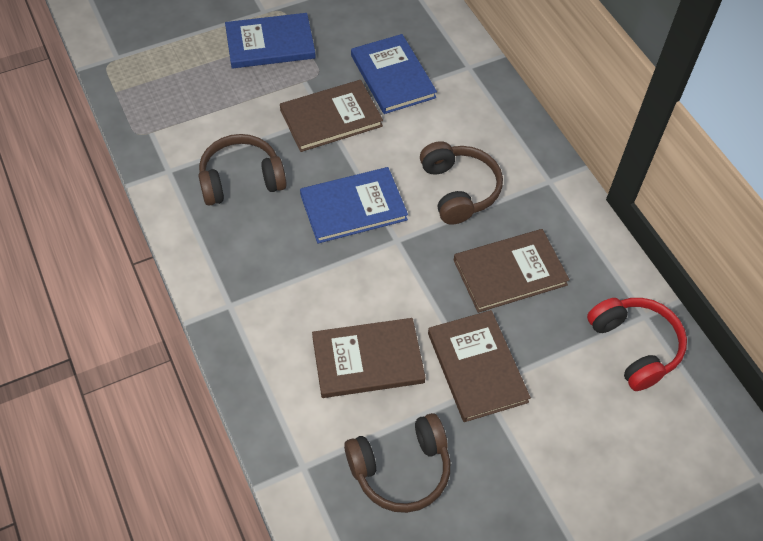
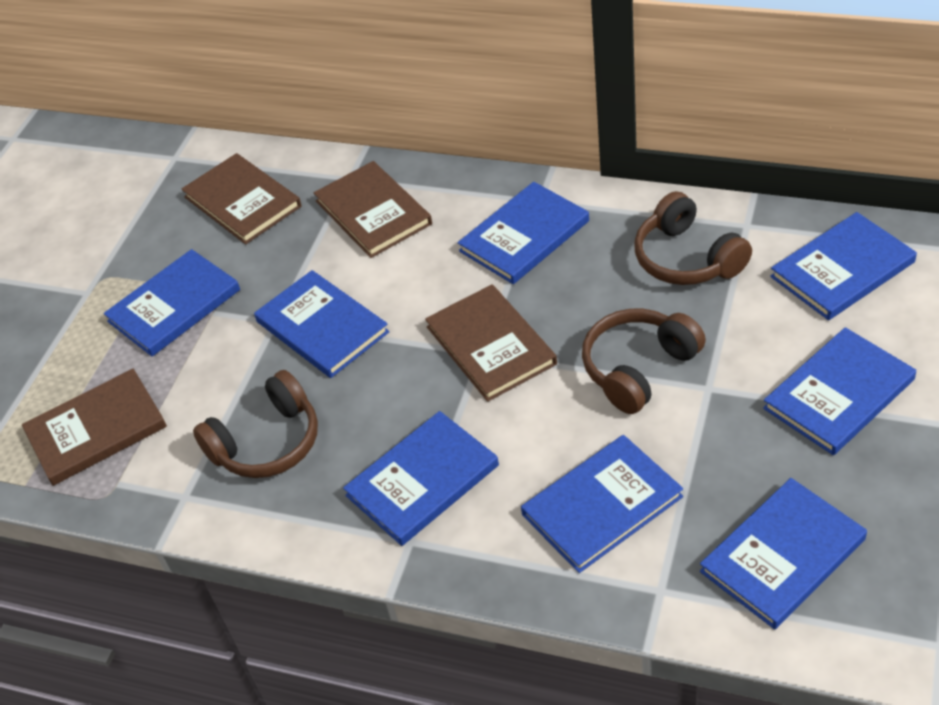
blue book: 3 -> 8
red headphones: 1 -> 0

